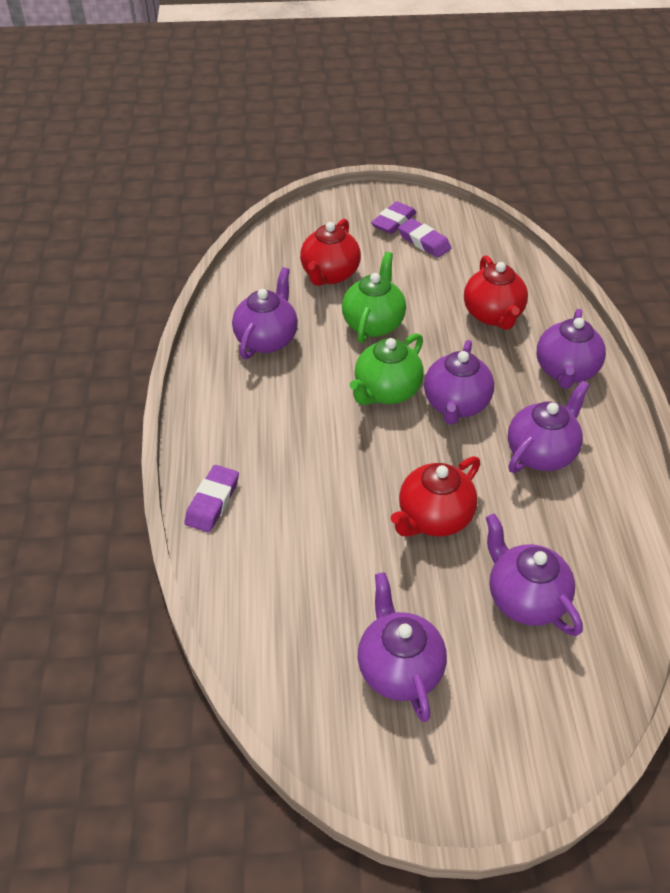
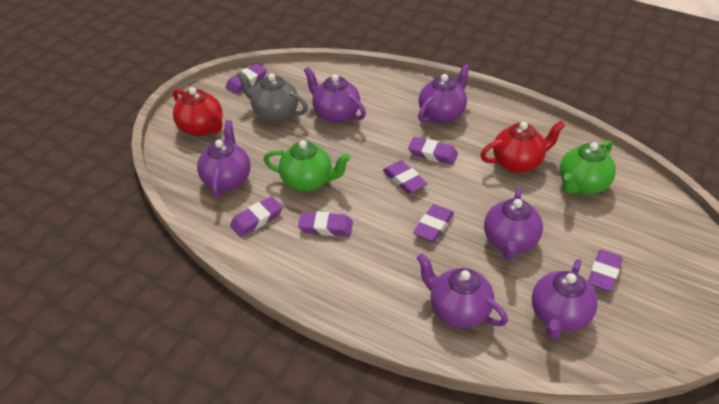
grey teapot: 0 -> 1
purple eraser: 3 -> 7
red teapot: 3 -> 2

